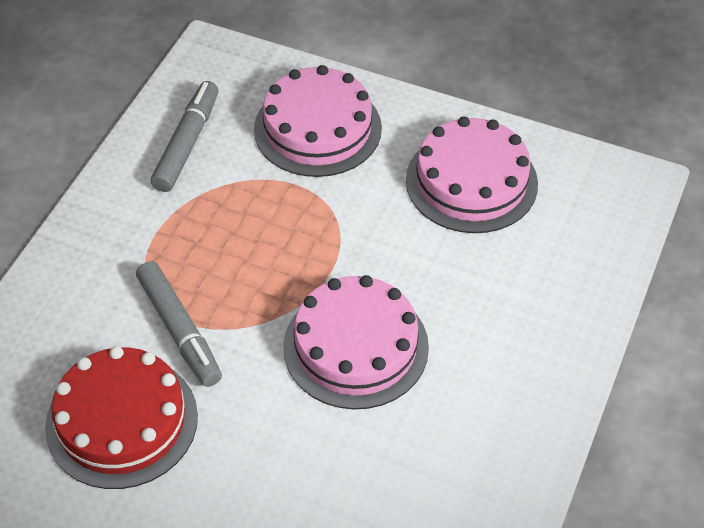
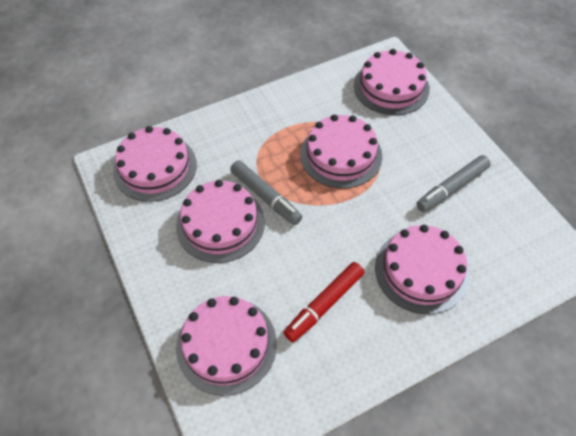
pink cake: 3 -> 6
red cake: 1 -> 0
red marker: 0 -> 1

